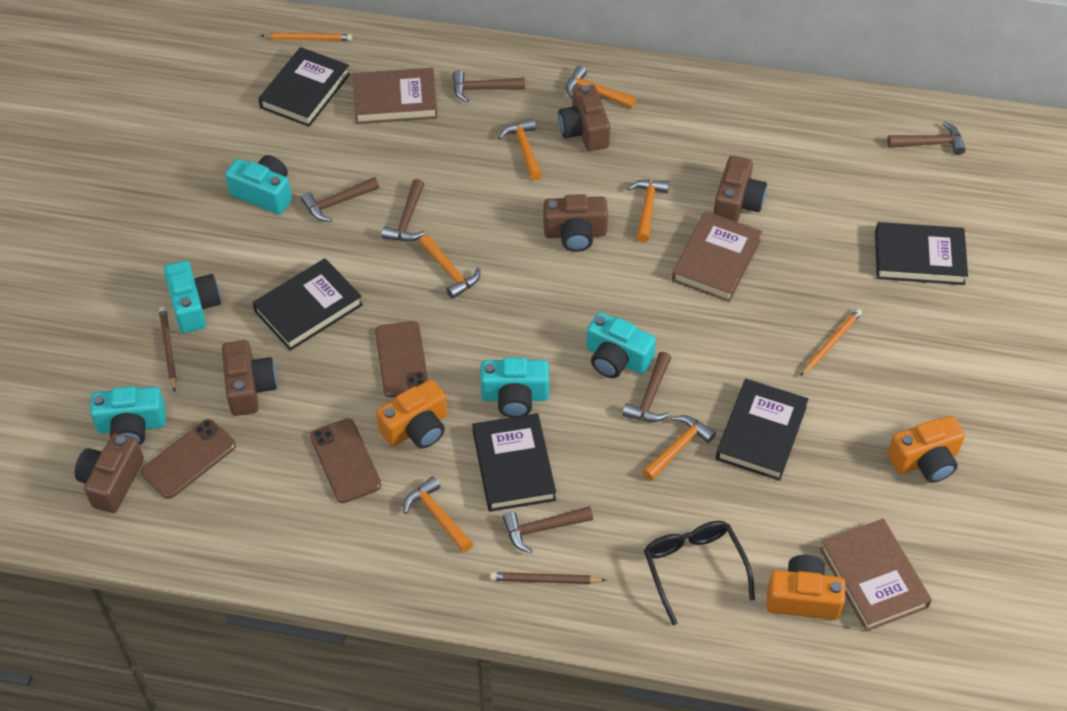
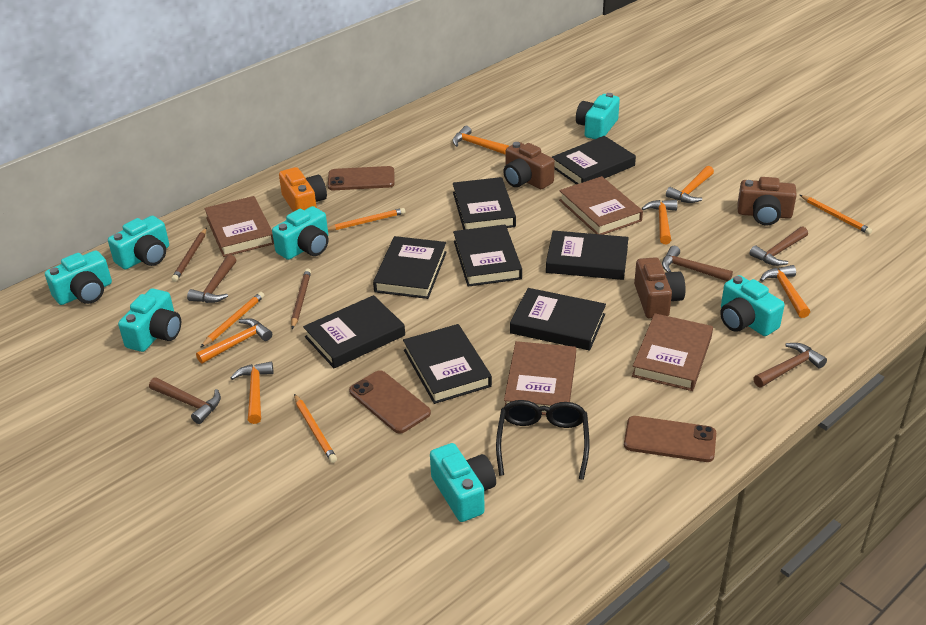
black book: 5 -> 8
brown book: 3 -> 4
brown camera: 5 -> 3
brown hammer: 6 -> 5
orange camera: 3 -> 1
orange pencil: 2 -> 4
turquoise camera: 5 -> 7

